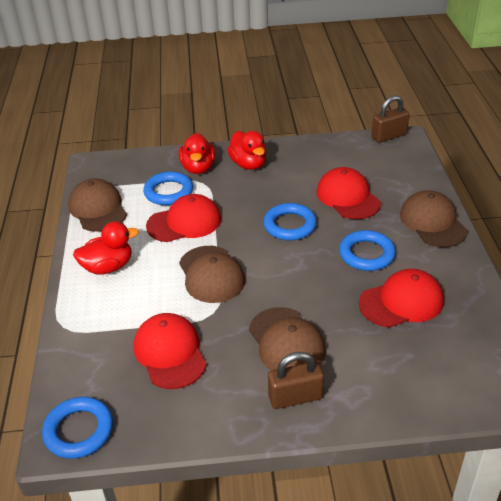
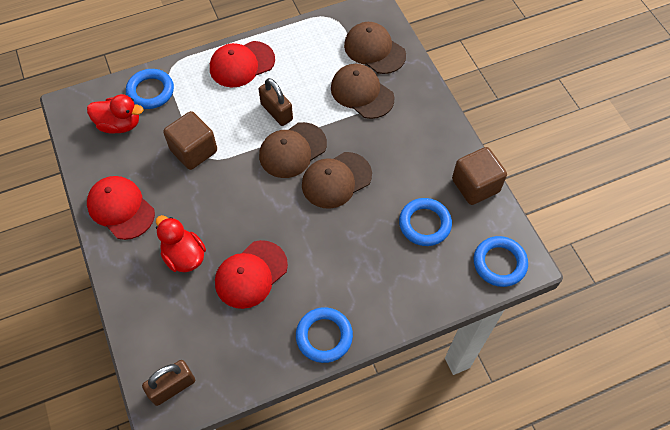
brown cube: 0 -> 2
red cap: 4 -> 3
red duck: 3 -> 2

